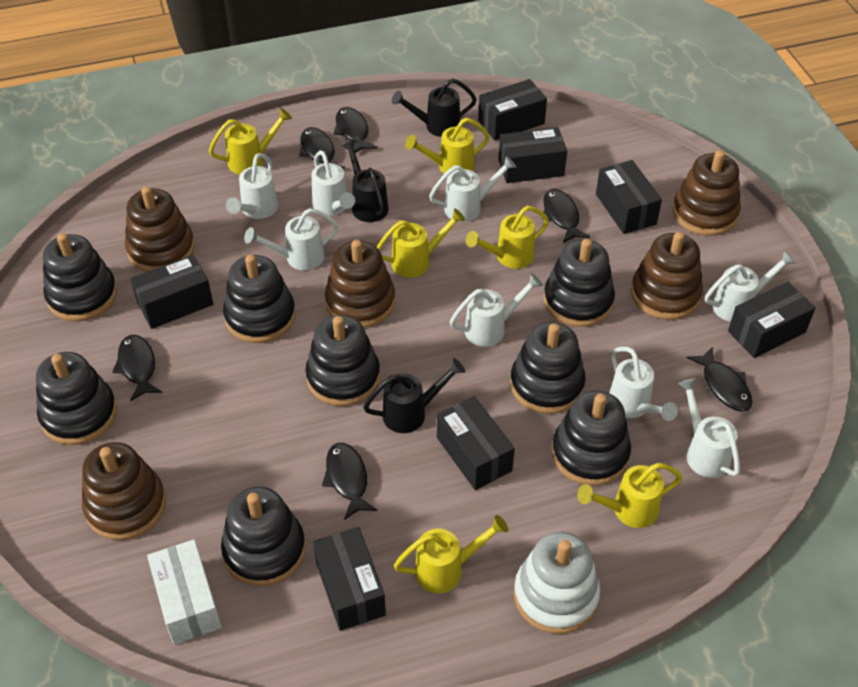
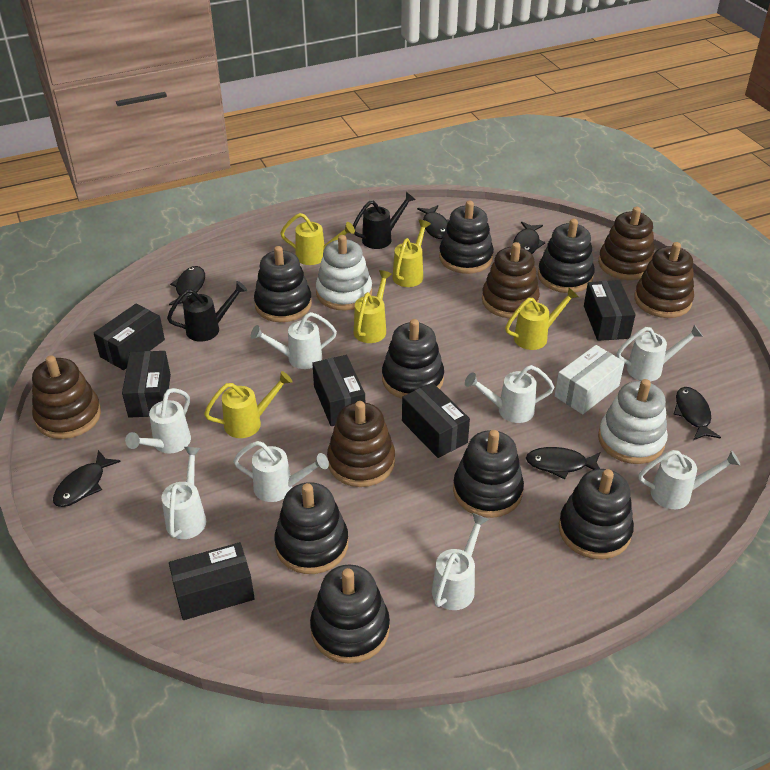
black box: 7 -> 6
black watering can: 3 -> 2
white stacking toy: 1 -> 2
yellow watering can: 6 -> 5

